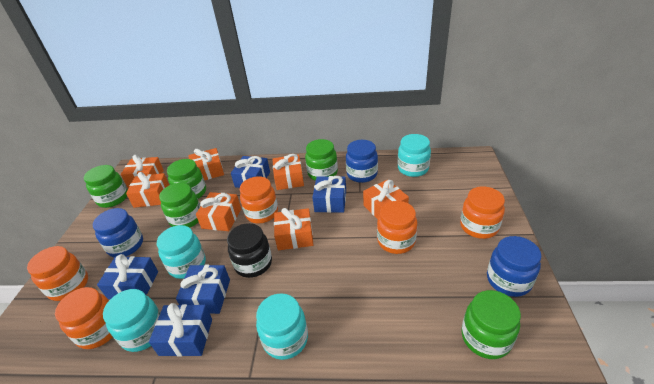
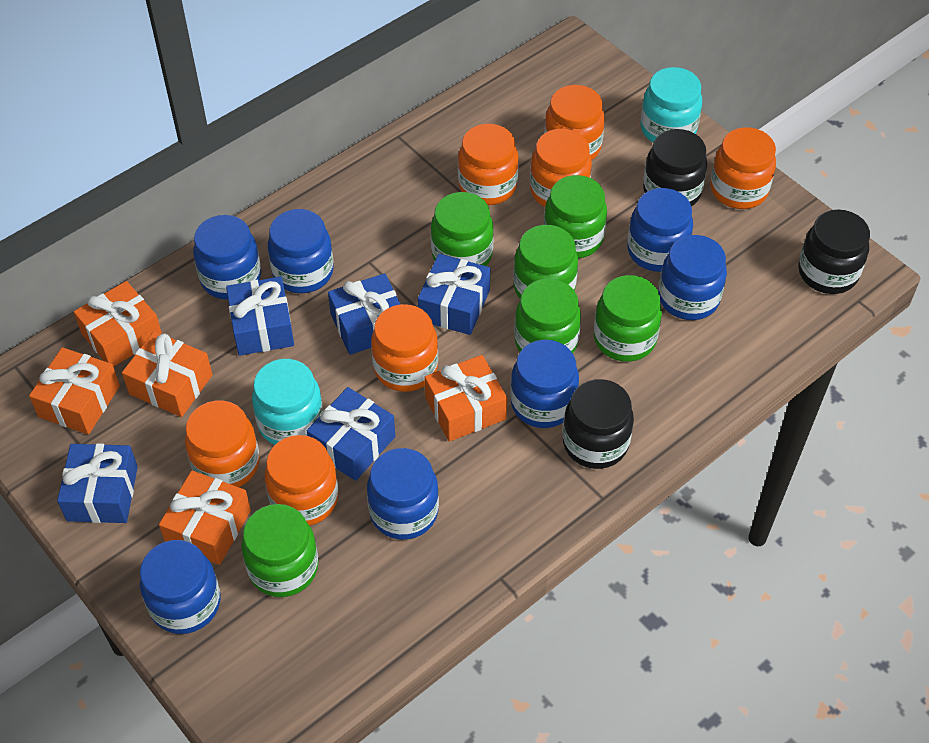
black jar: 1 -> 3
blue jar: 3 -> 7
green jar: 5 -> 6
orange gift: 7 -> 5
orange jar: 5 -> 7
turquoise jar: 4 -> 2

